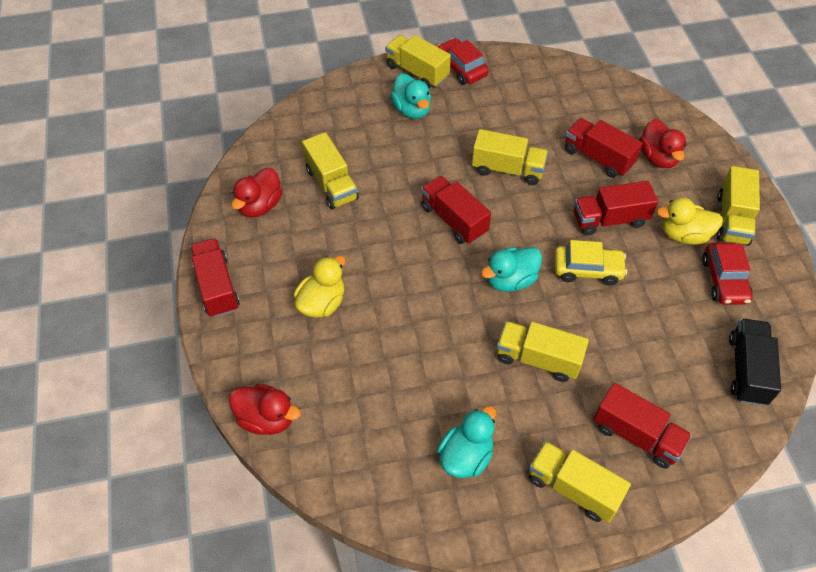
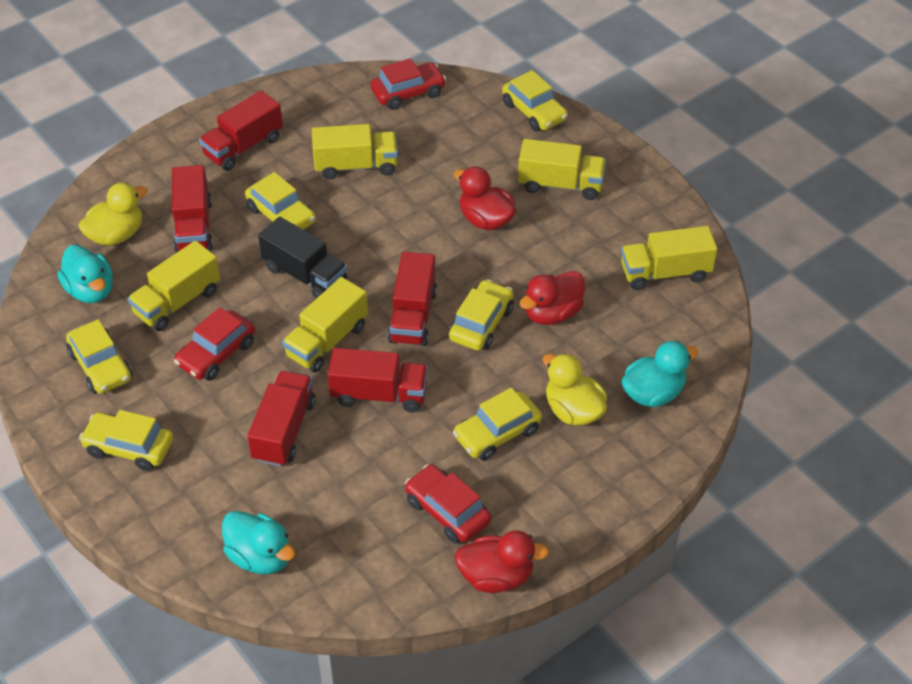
red car: 2 -> 3
yellow car: 1 -> 6
yellow truck: 6 -> 5

